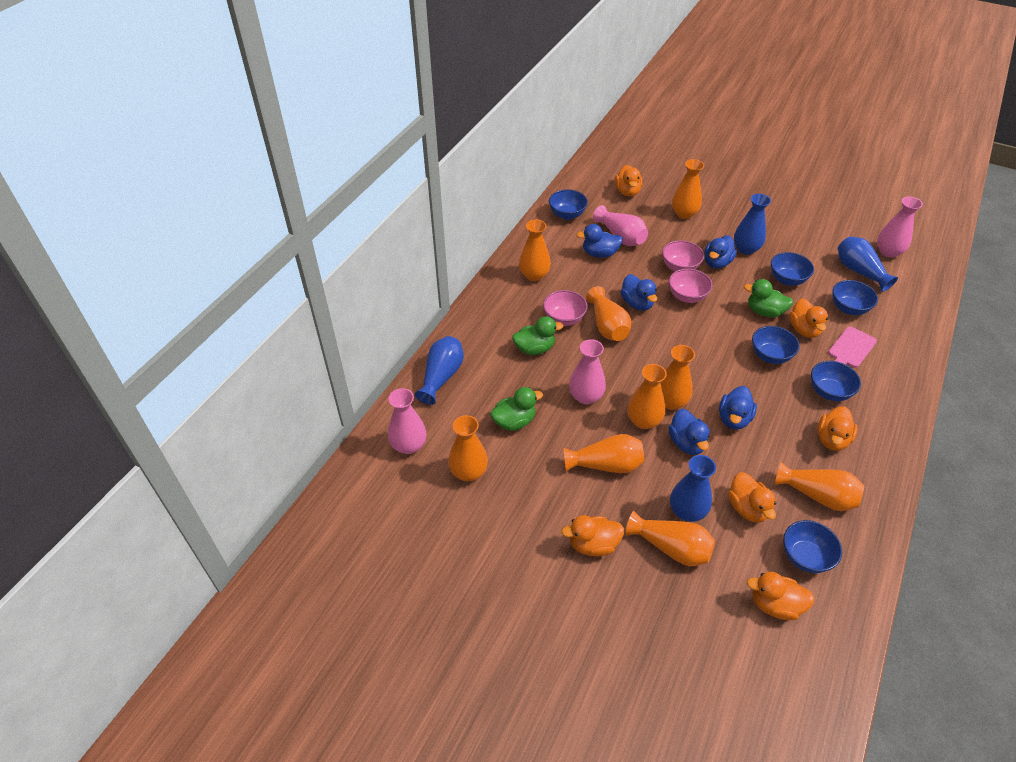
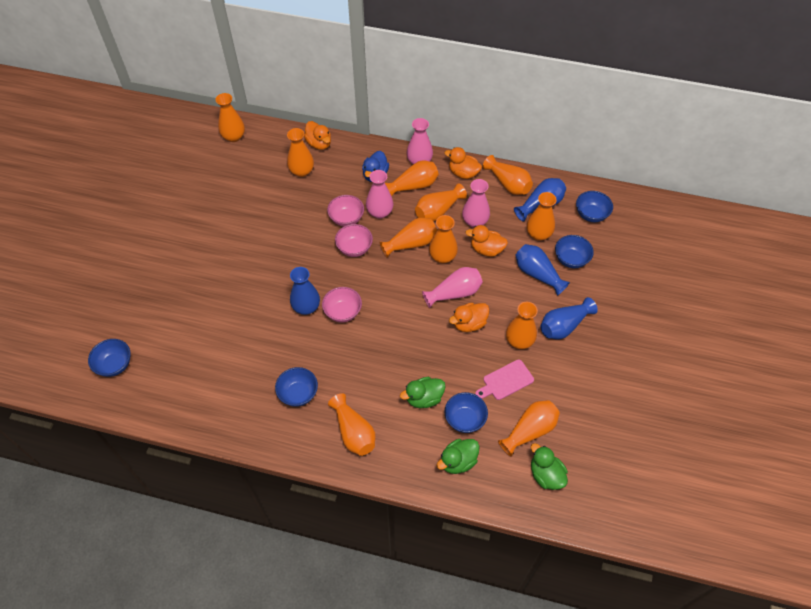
blue bowl: 6 -> 5
blue duck: 5 -> 1
orange duck: 6 -> 4
orange vase: 9 -> 11

